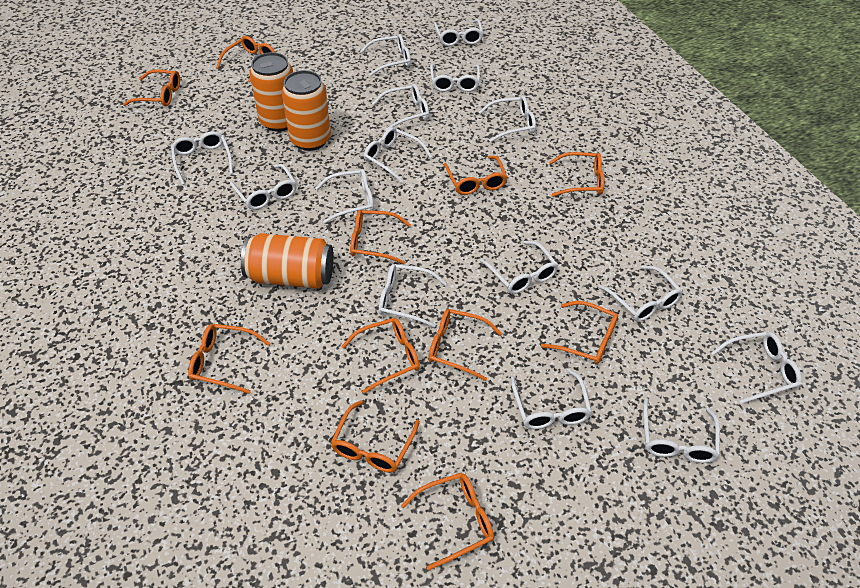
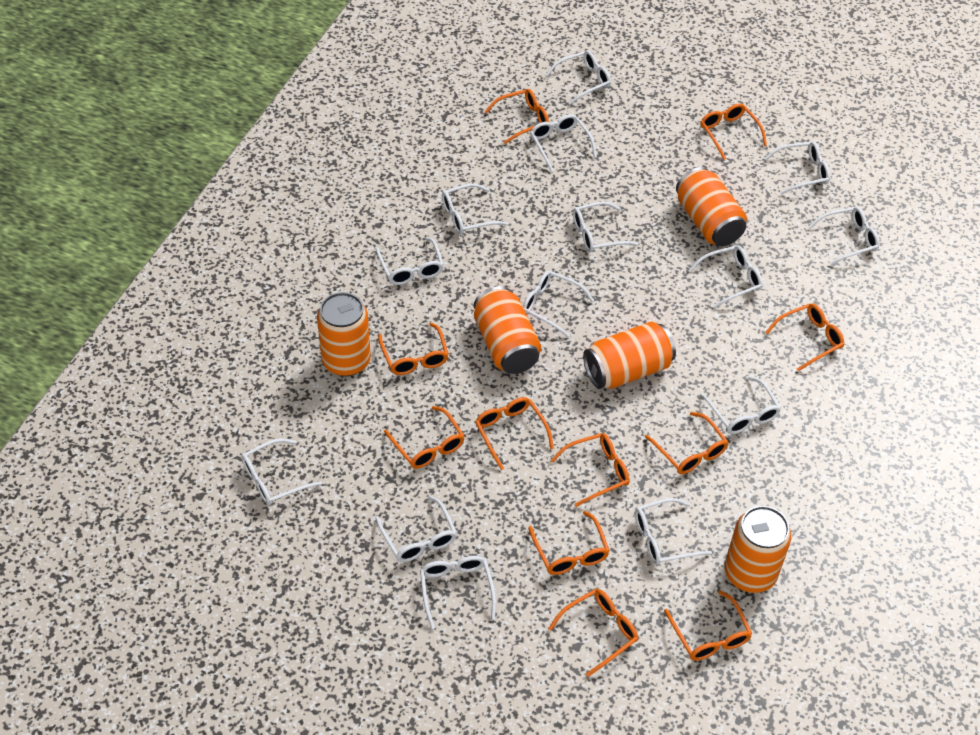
orange can: 3 -> 5
white glasses: 15 -> 14

